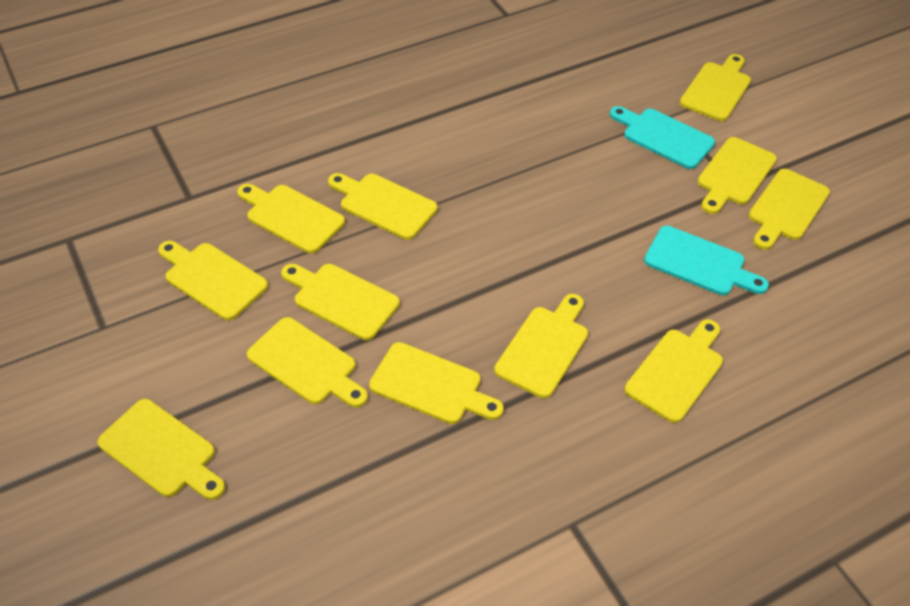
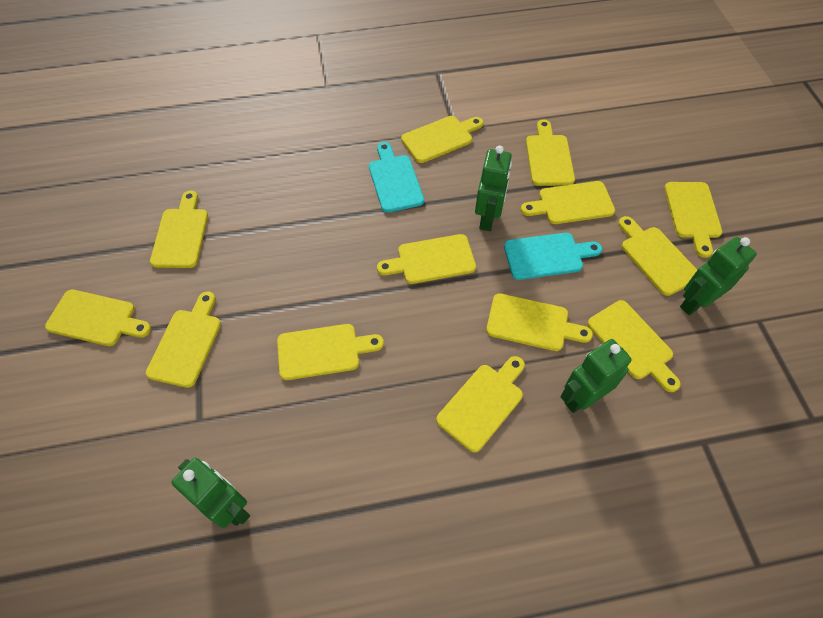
green robot: 0 -> 4
yellow cutting board: 12 -> 13

